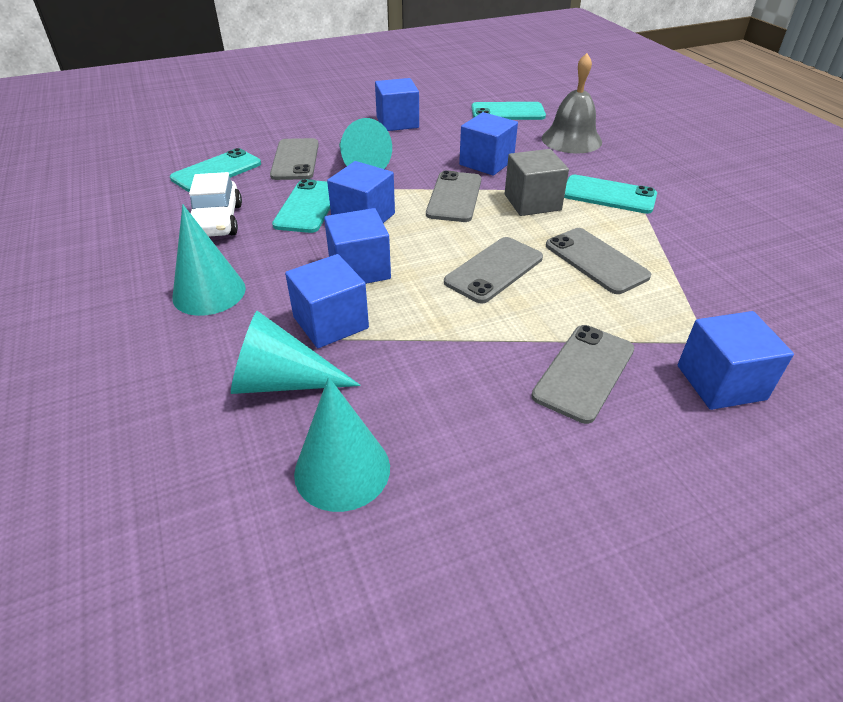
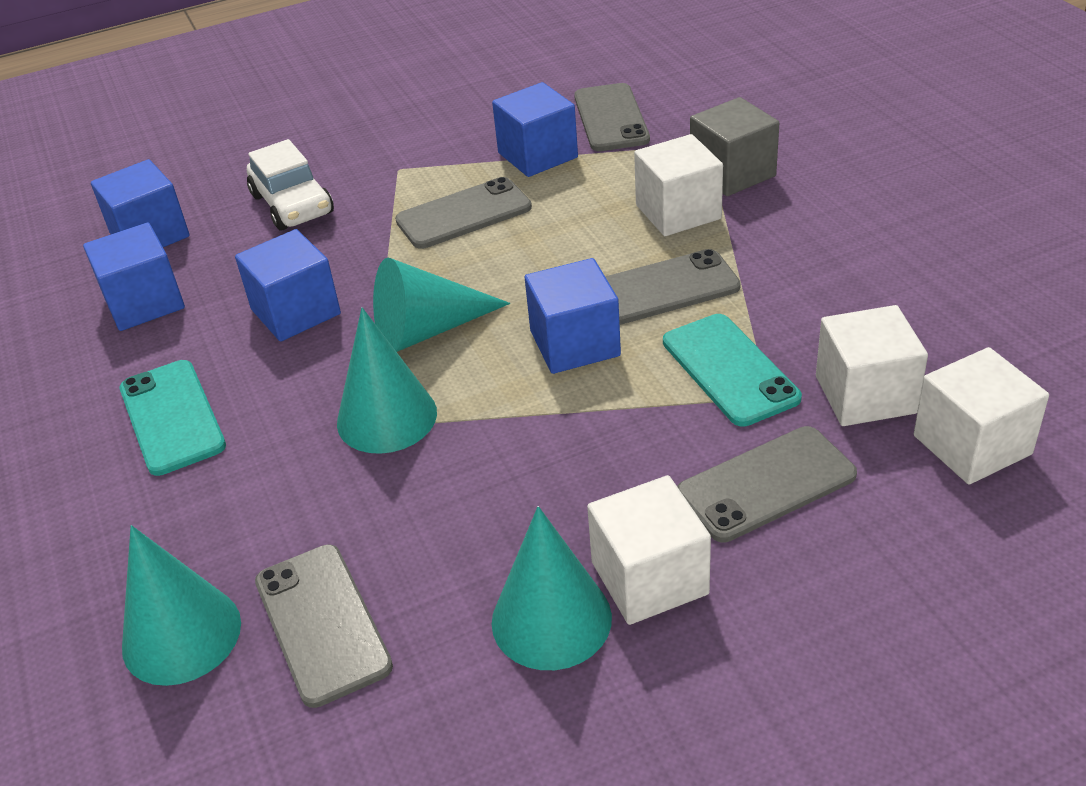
blue cube: 6 -> 5
grey bell: 1 -> 0
turquoise phone: 4 -> 2
white cube: 0 -> 4

